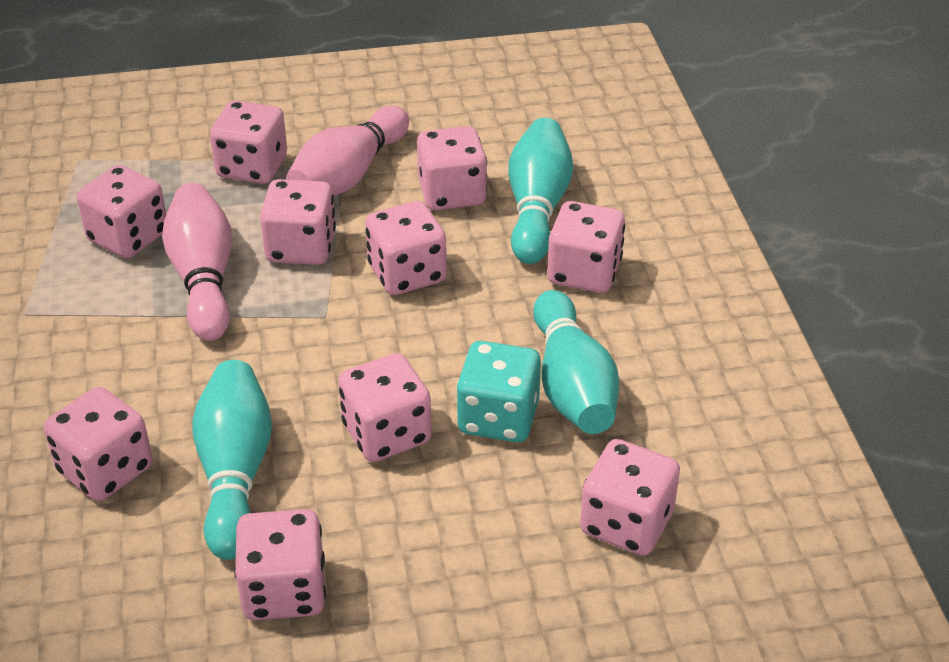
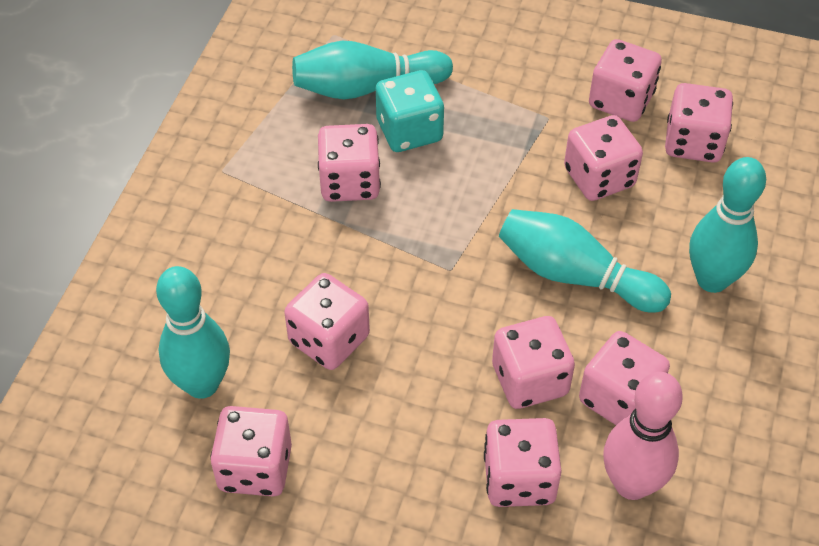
pink bowling pin: 2 -> 1
pink dice: 10 -> 9
turquoise bowling pin: 3 -> 4

